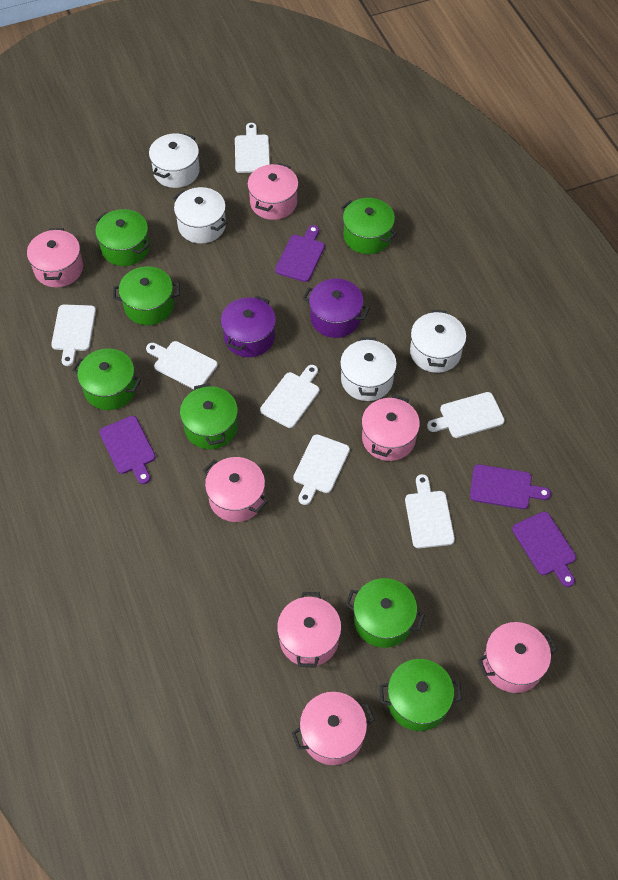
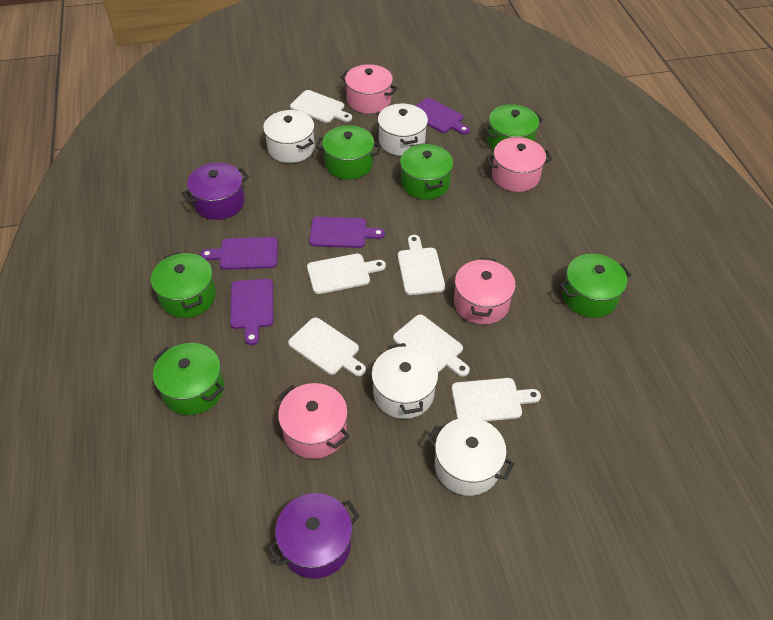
green pot: 7 -> 6
pink pot: 7 -> 4
white cutting board: 7 -> 6

